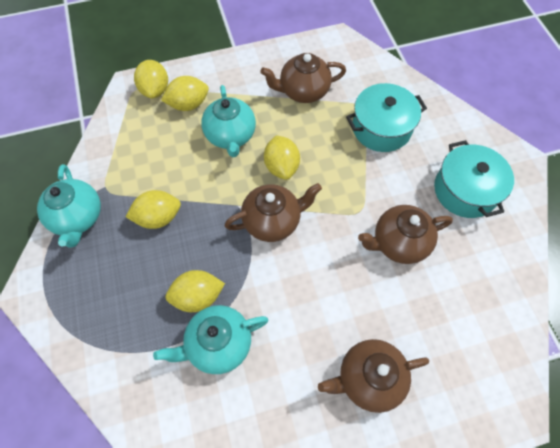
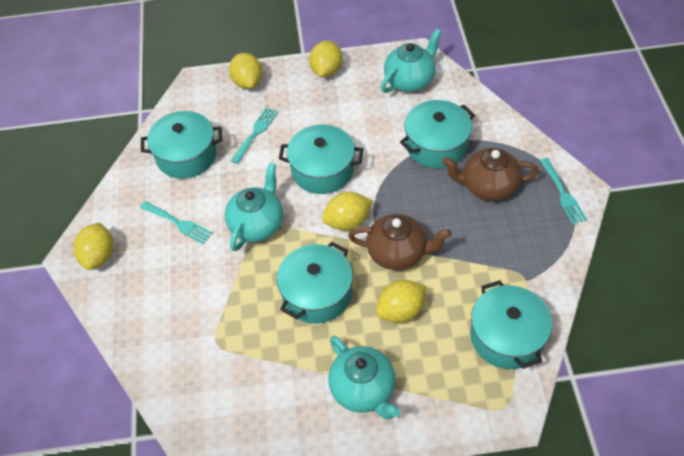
brown teapot: 4 -> 2
turquoise fork: 0 -> 3
turquoise pot: 2 -> 5

